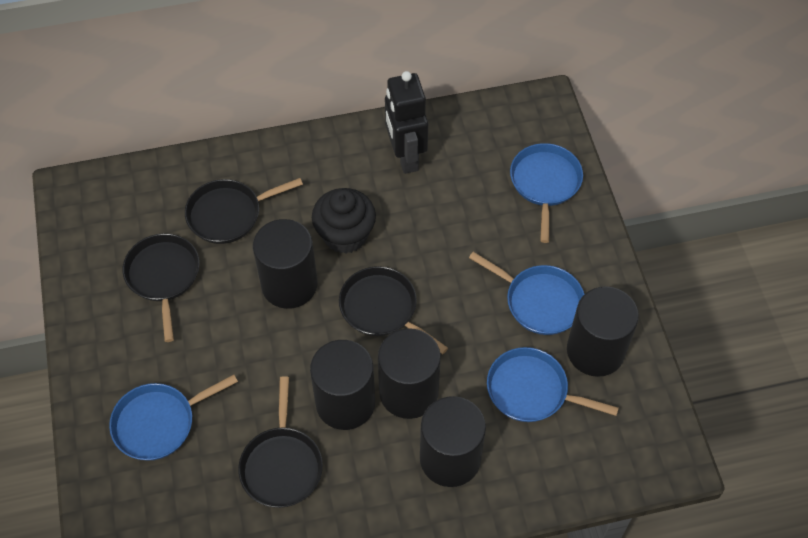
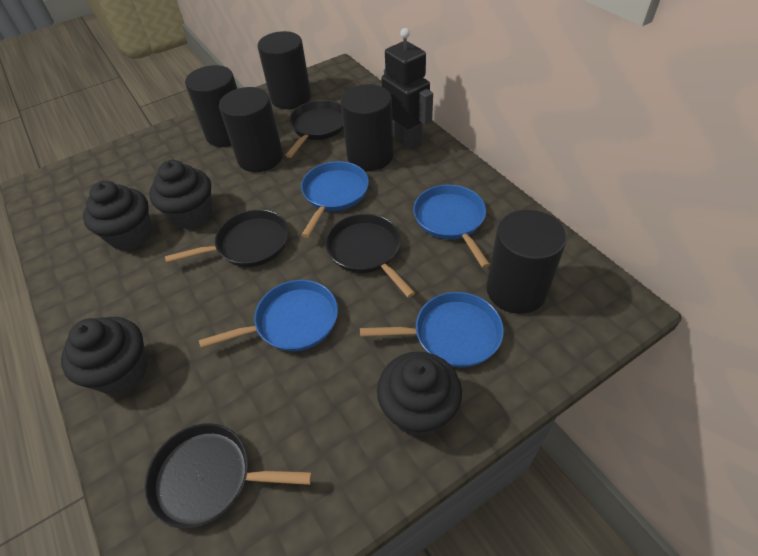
black cupcake: 1 -> 4

